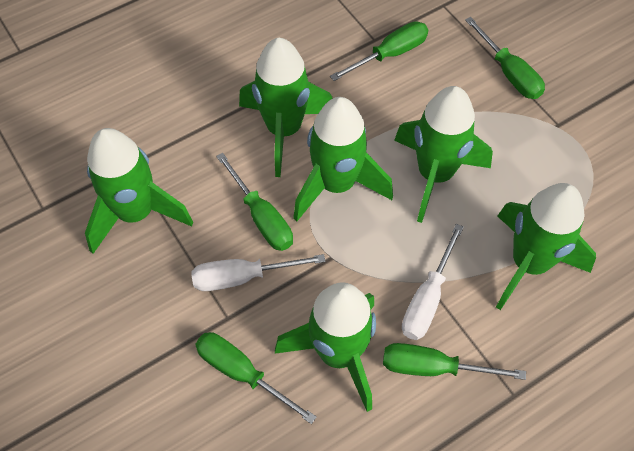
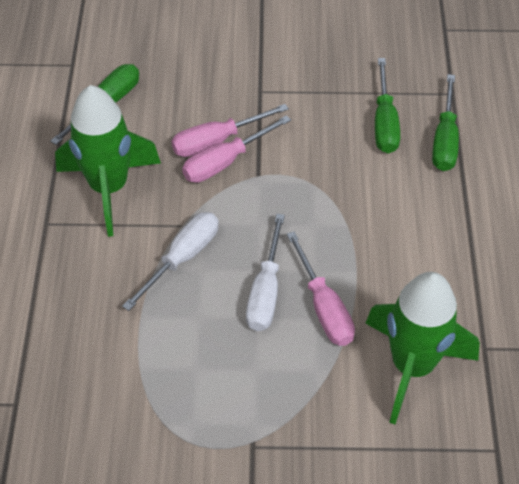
green rocket: 6 -> 2
green screwdriver: 5 -> 3
pink screwdriver: 0 -> 3

